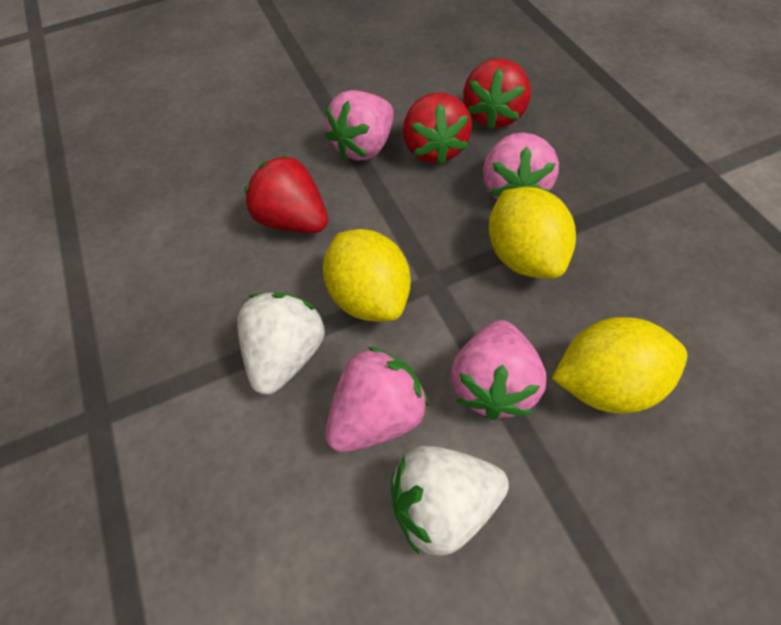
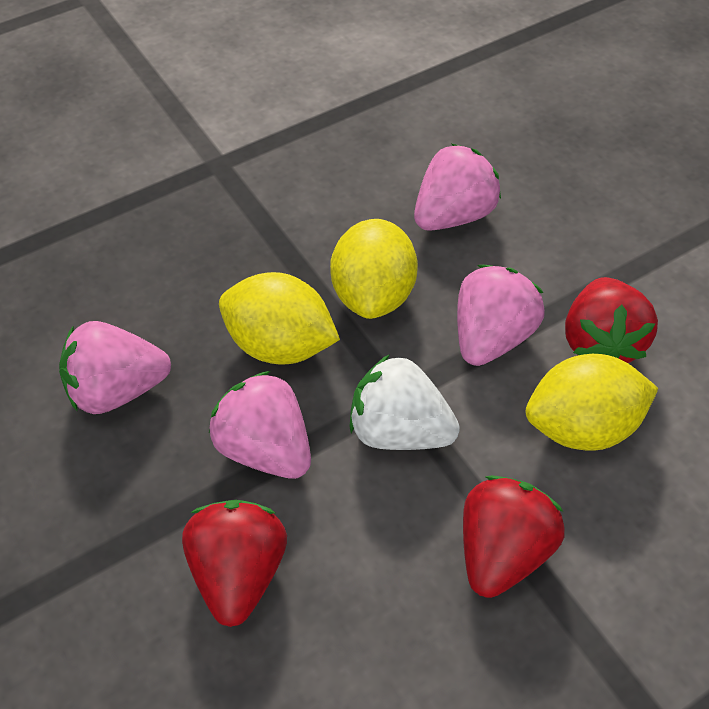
white strawberry: 2 -> 1

